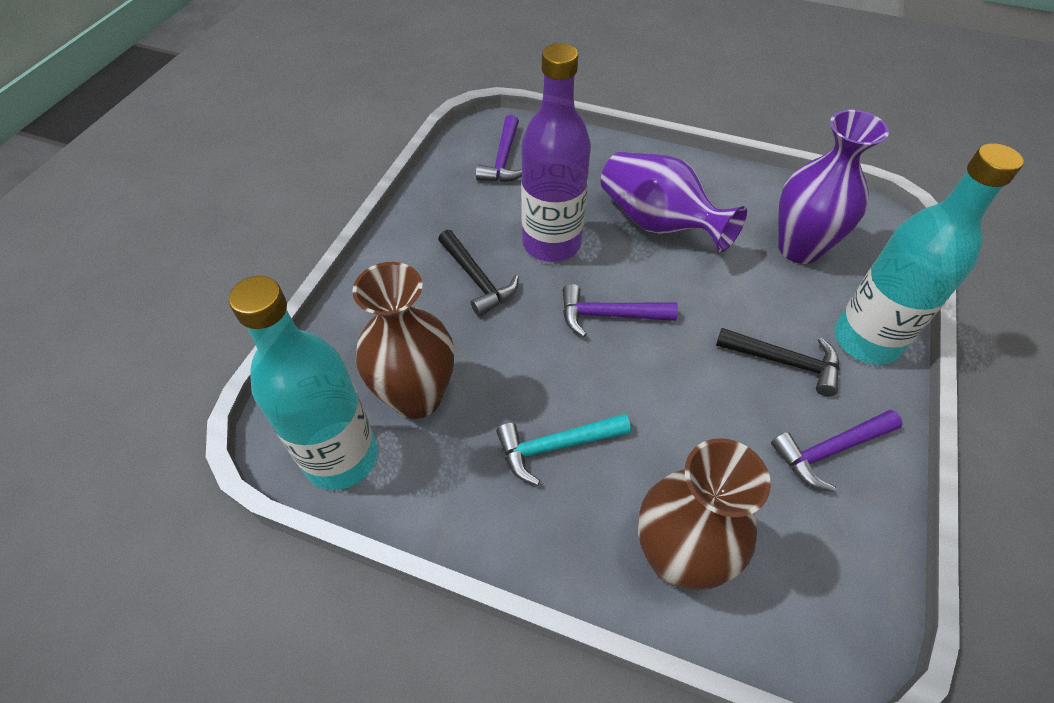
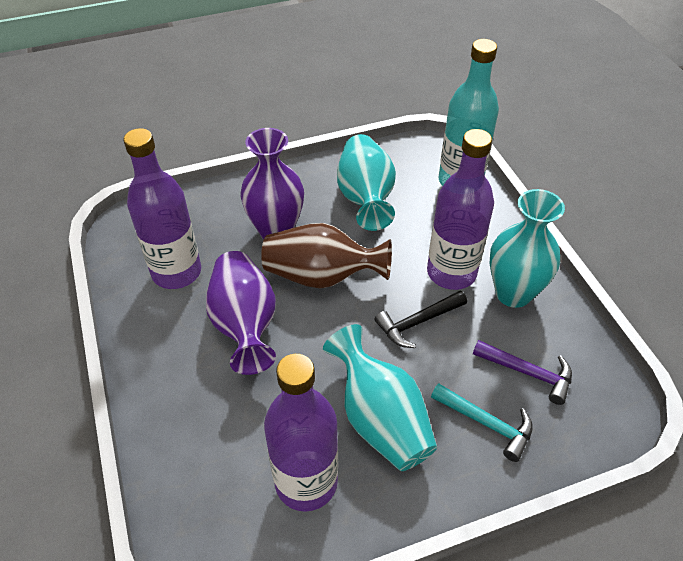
black hammer: 2 -> 1
brown vase: 2 -> 1
purple bottle: 1 -> 3
purple hammer: 3 -> 1
turquoise bottle: 2 -> 1
turquoise vase: 0 -> 3

